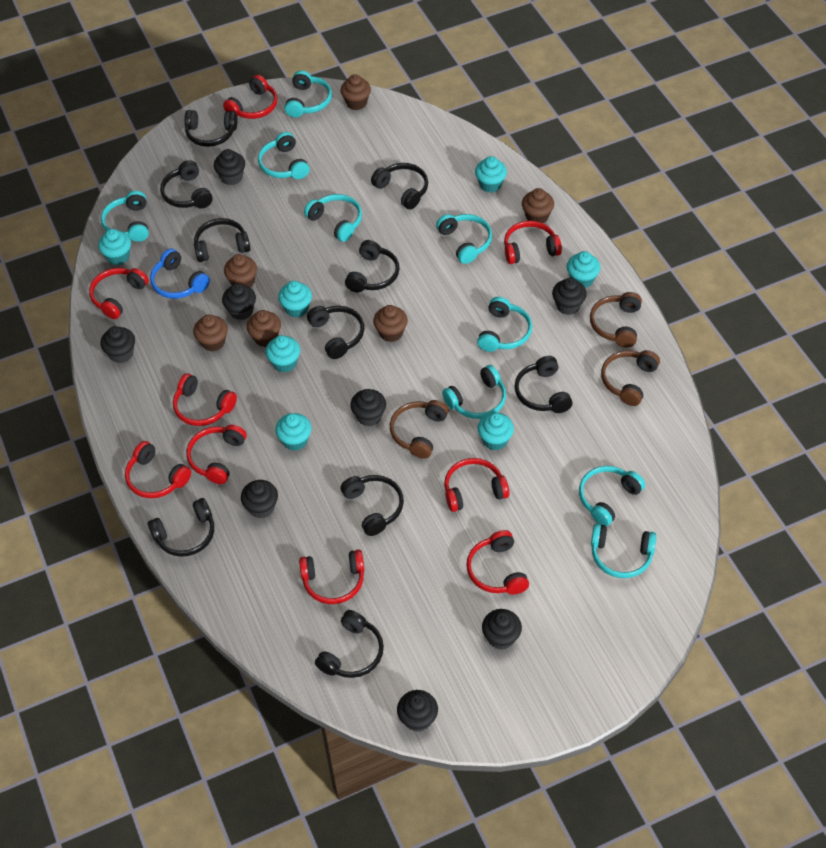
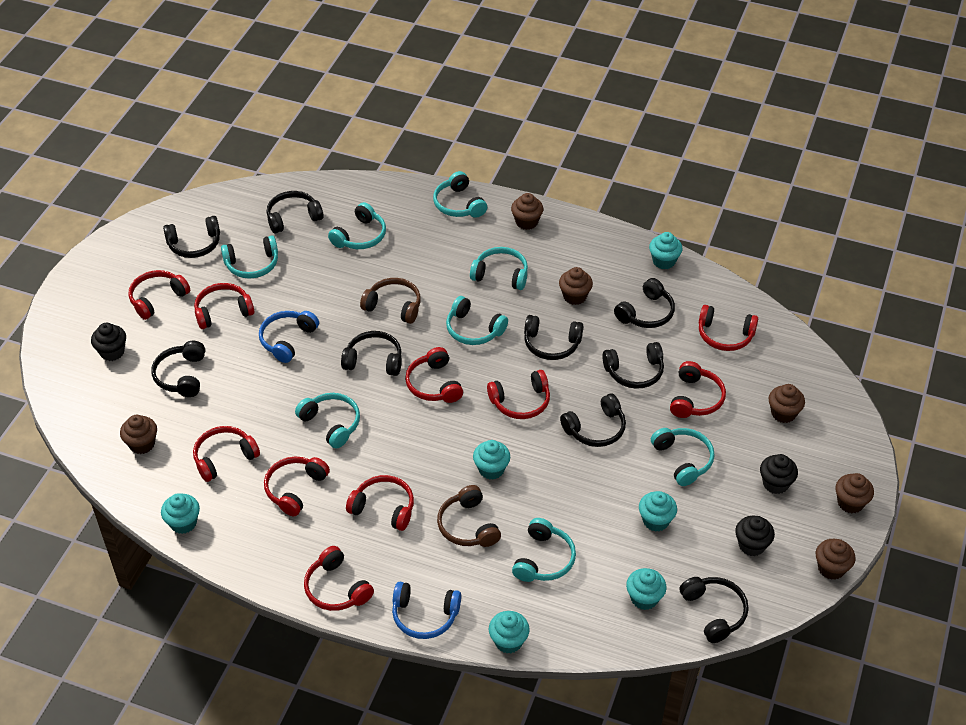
black cupcake: 8 -> 3
black headphones: 10 -> 9
blue headphones: 1 -> 2
brown headphones: 3 -> 2
red headphones: 9 -> 10
turquoise cupcake: 7 -> 6
turquoise headphones: 9 -> 8

